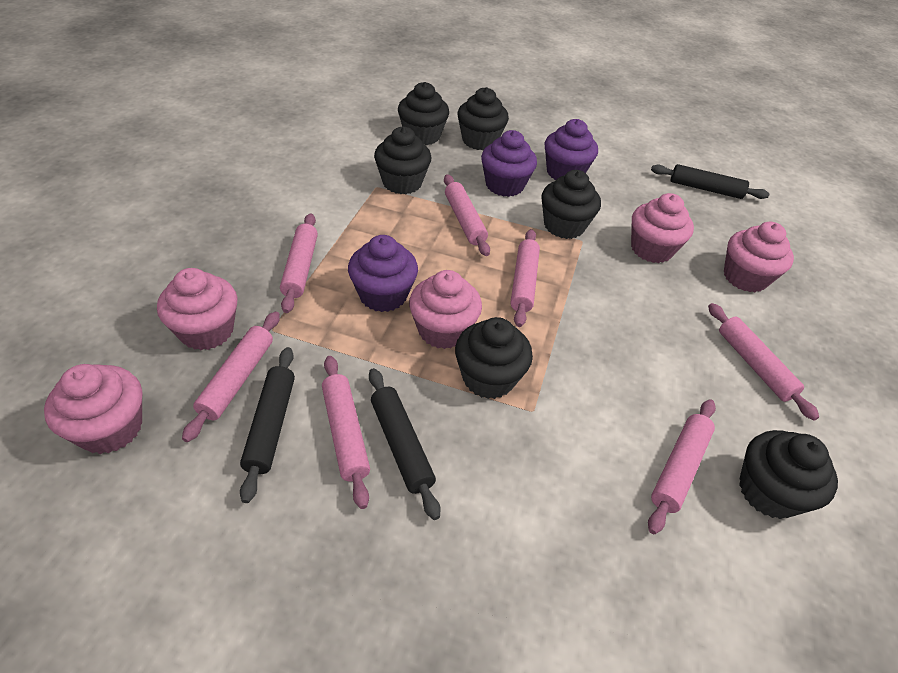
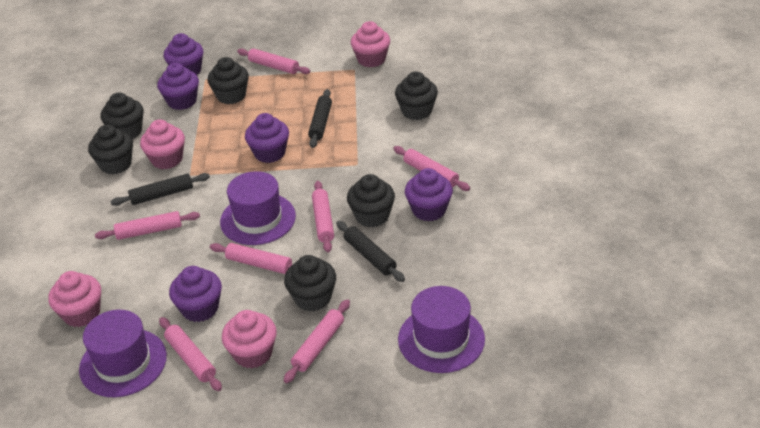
pink cupcake: 5 -> 4
purple cupcake: 3 -> 5
purple hat: 0 -> 3

